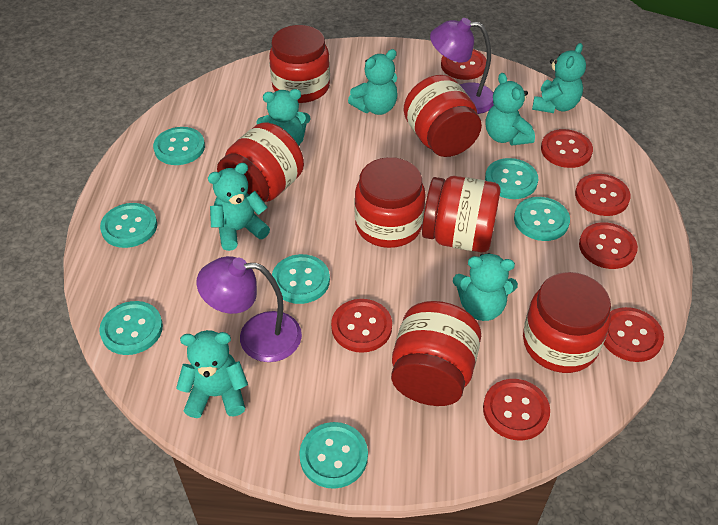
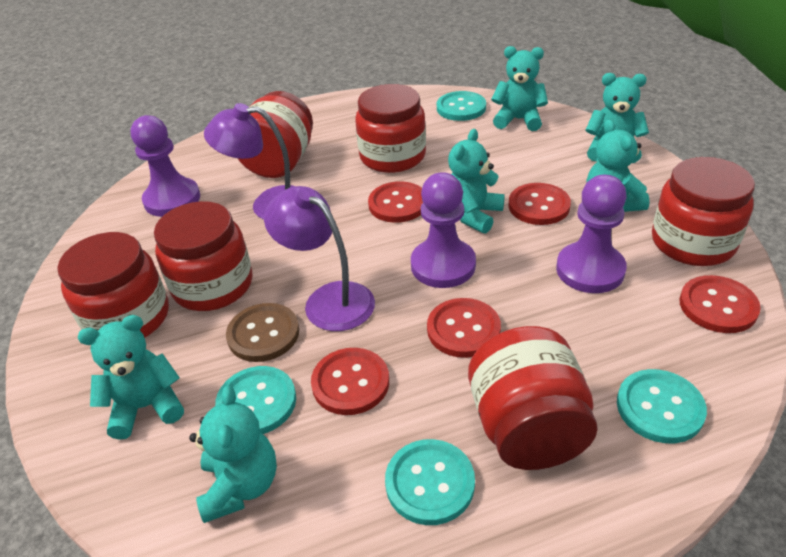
brown button: 0 -> 1
purple pawn: 0 -> 3
red button: 7 -> 5
red jar: 7 -> 6
turquoise button: 7 -> 4
turquoise teddy bear: 7 -> 6

